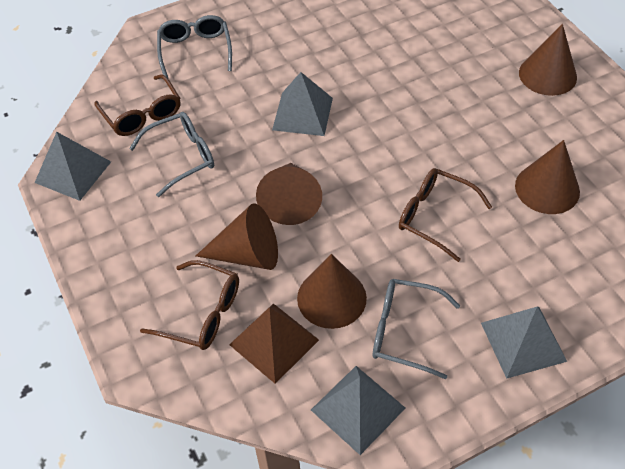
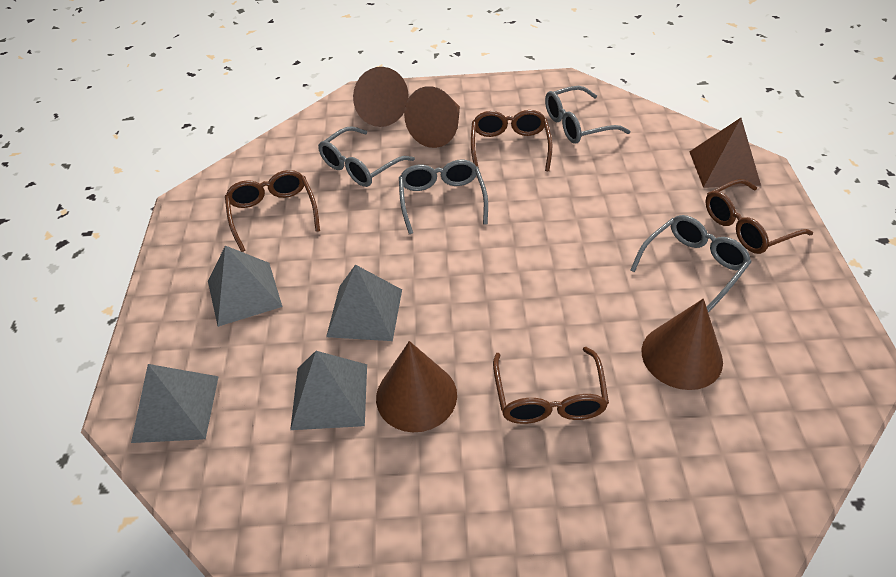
brown cone: 5 -> 4
brown glasses: 3 -> 4
grey glasses: 3 -> 4

